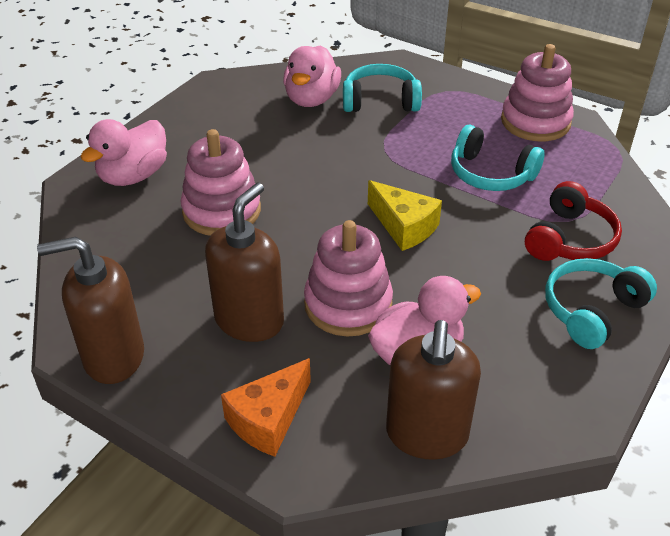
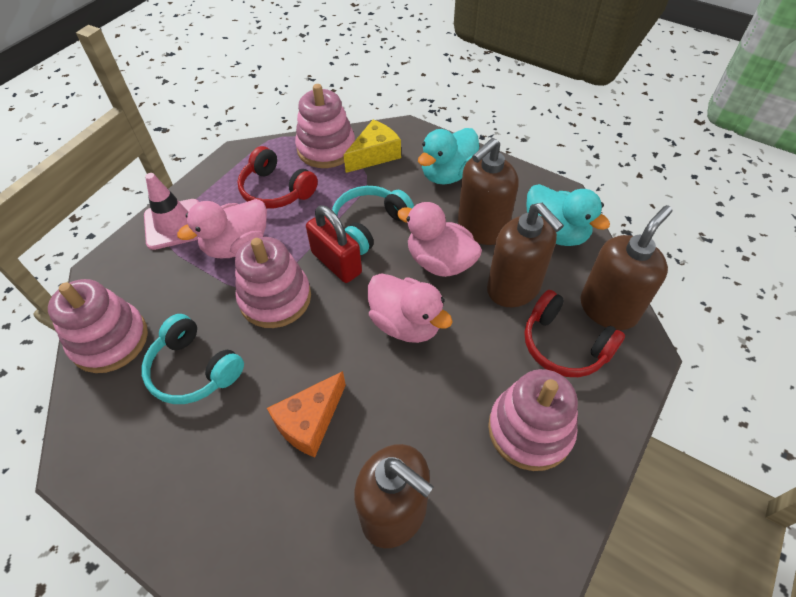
brown soap dispenser: 3 -> 4
pink stacking toy: 3 -> 4
pink traffic cone: 0 -> 1
red headphones: 1 -> 2
red padlock: 0 -> 1
turquoise duck: 0 -> 2
turquoise headphones: 3 -> 2

